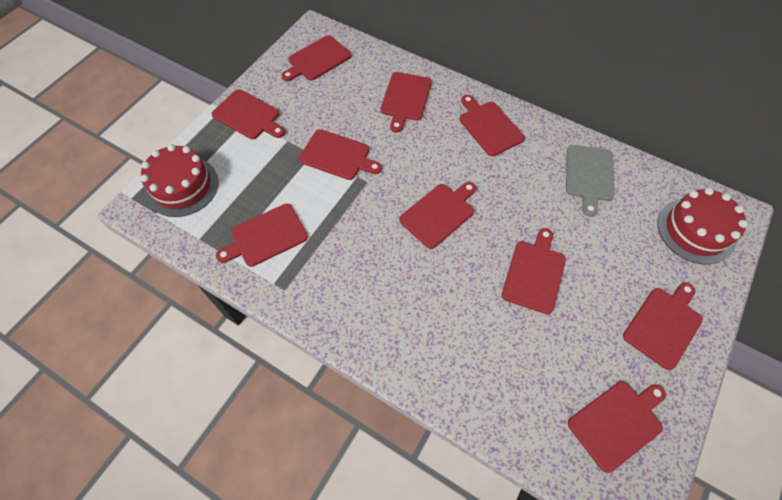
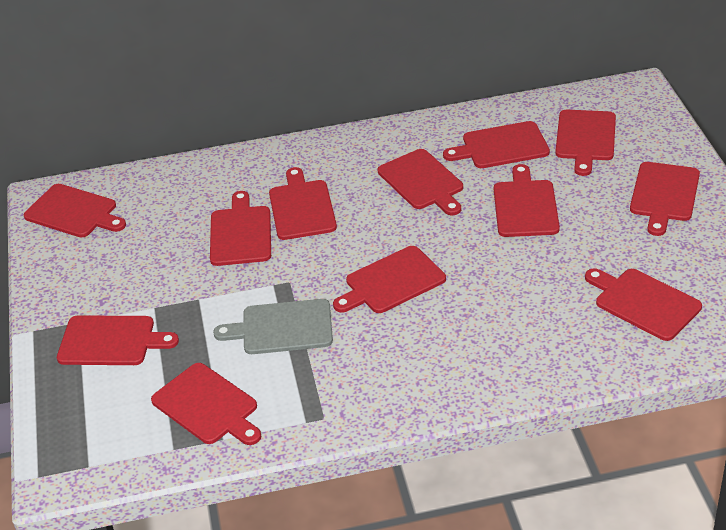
red cake: 2 -> 0
red cutting board: 10 -> 12

